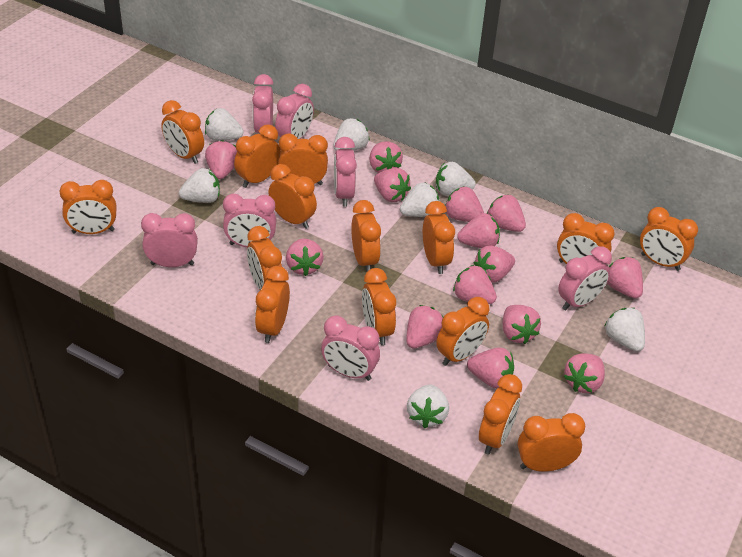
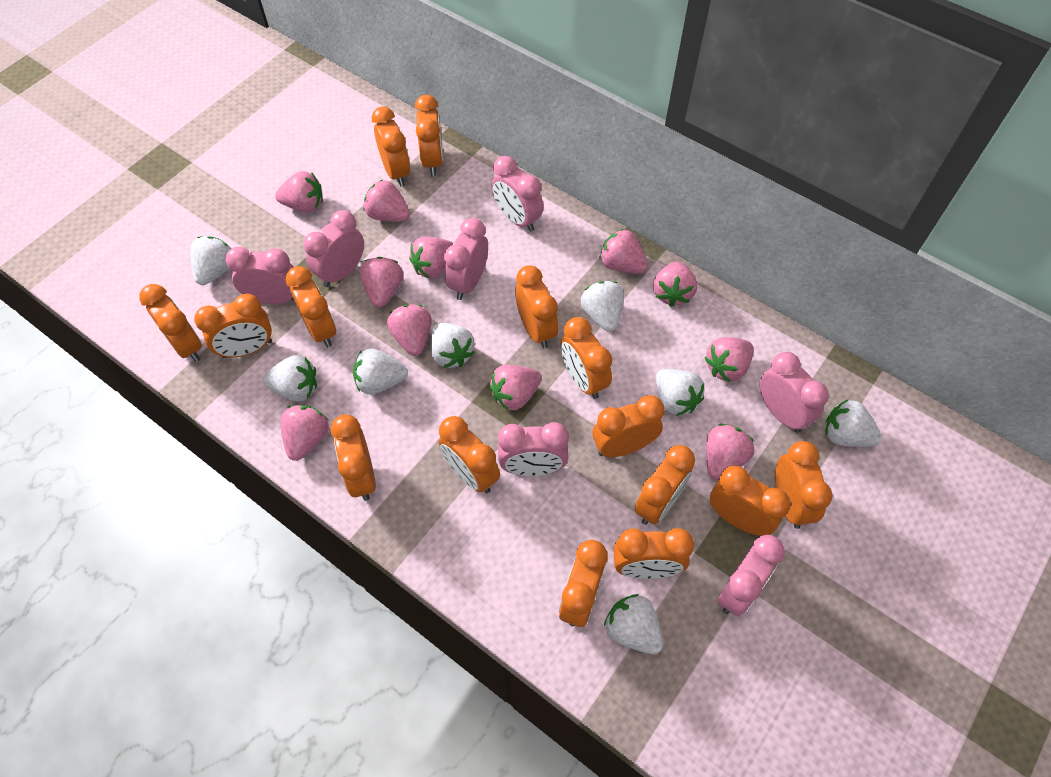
pink strawberry: 14 -> 11
white strawberry: 7 -> 8

